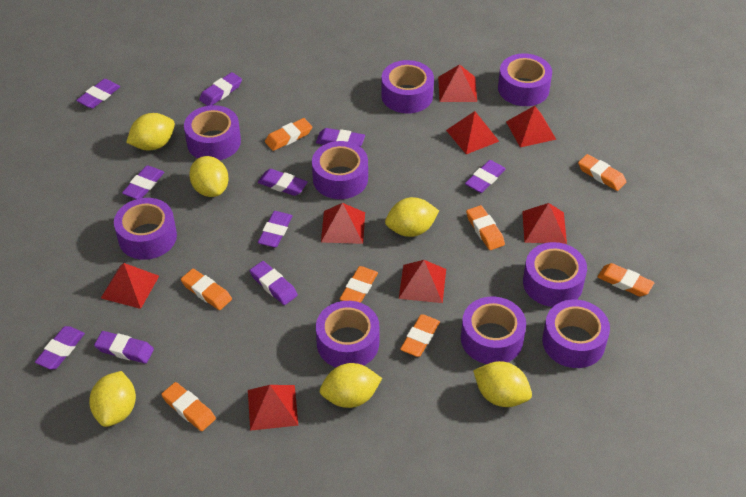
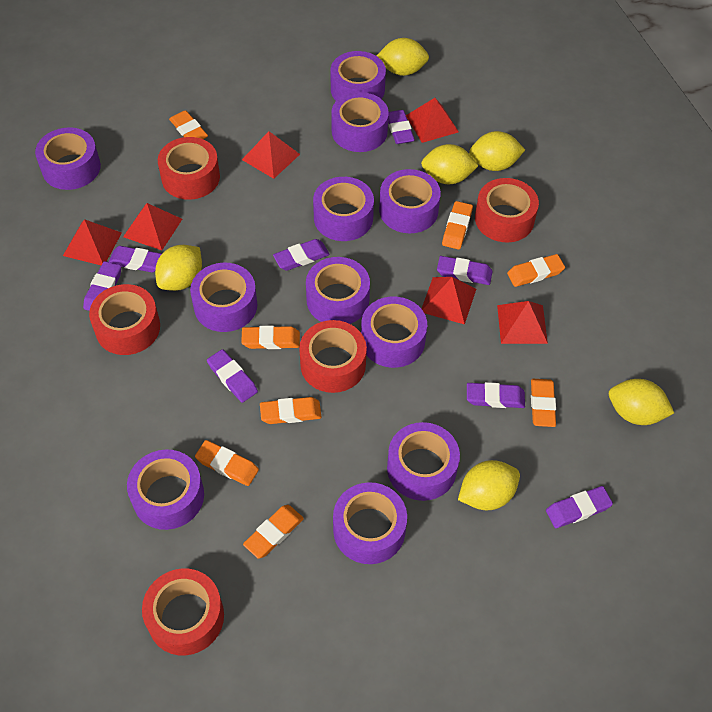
purple eraser: 10 -> 8
purple tape: 9 -> 11
red pyramid: 8 -> 6
red tape: 0 -> 5

